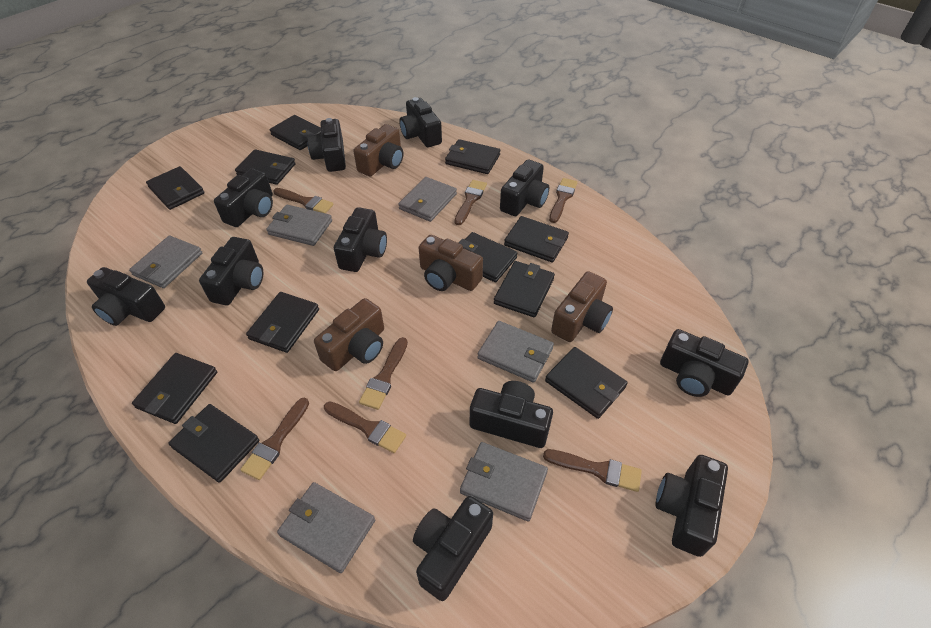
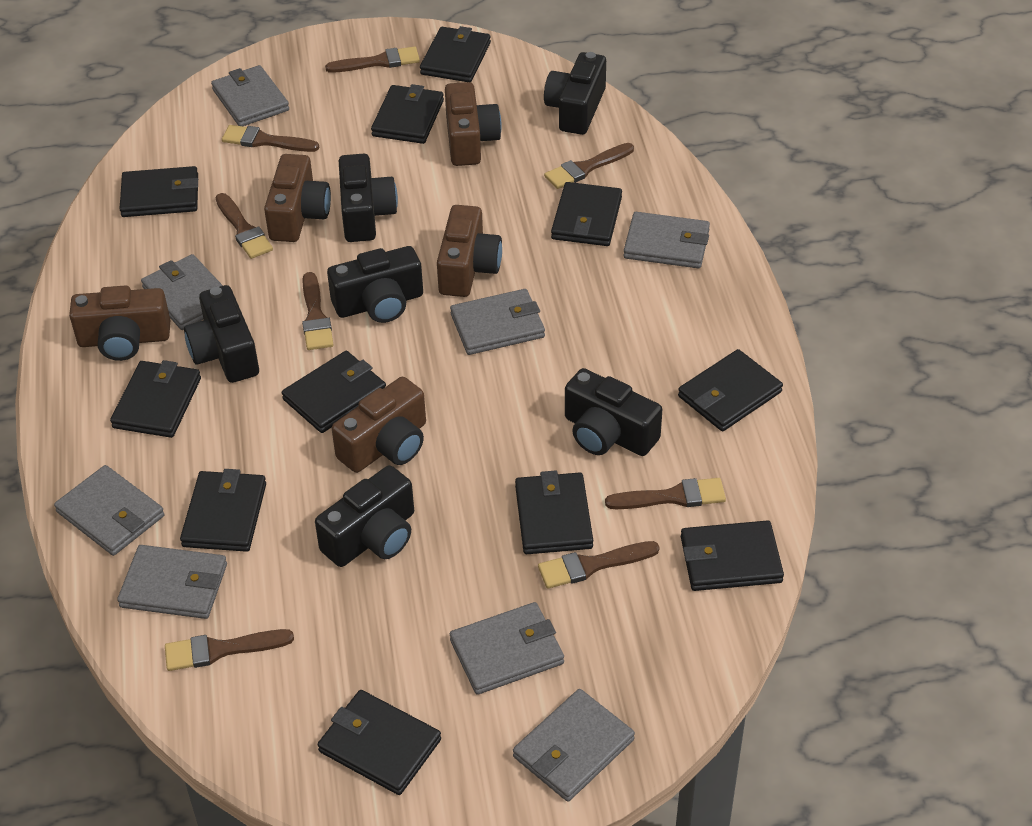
black camera: 11 -> 6
brown brush: 7 -> 8
brown camera: 4 -> 5
grey wallet: 6 -> 8

